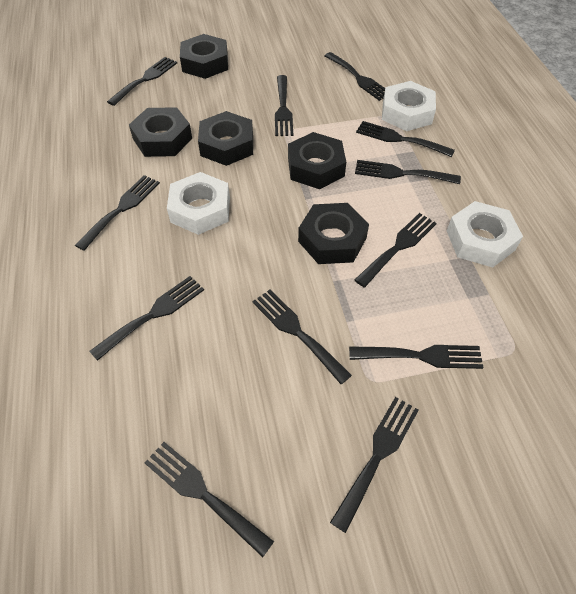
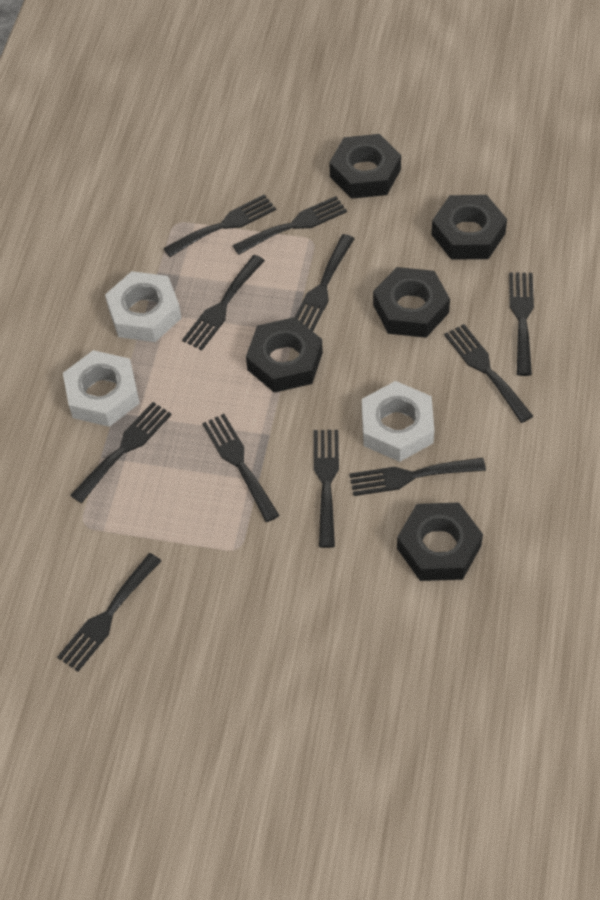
black fork: 12 -> 11

